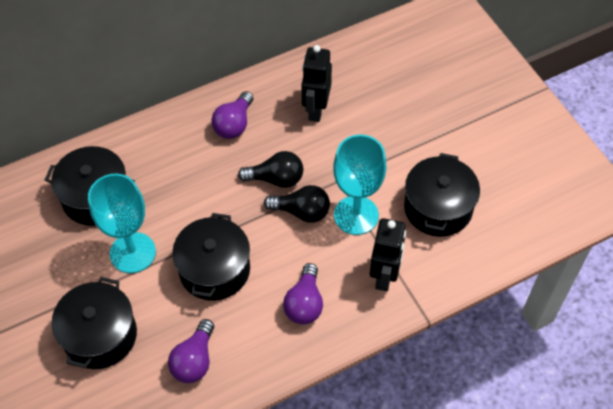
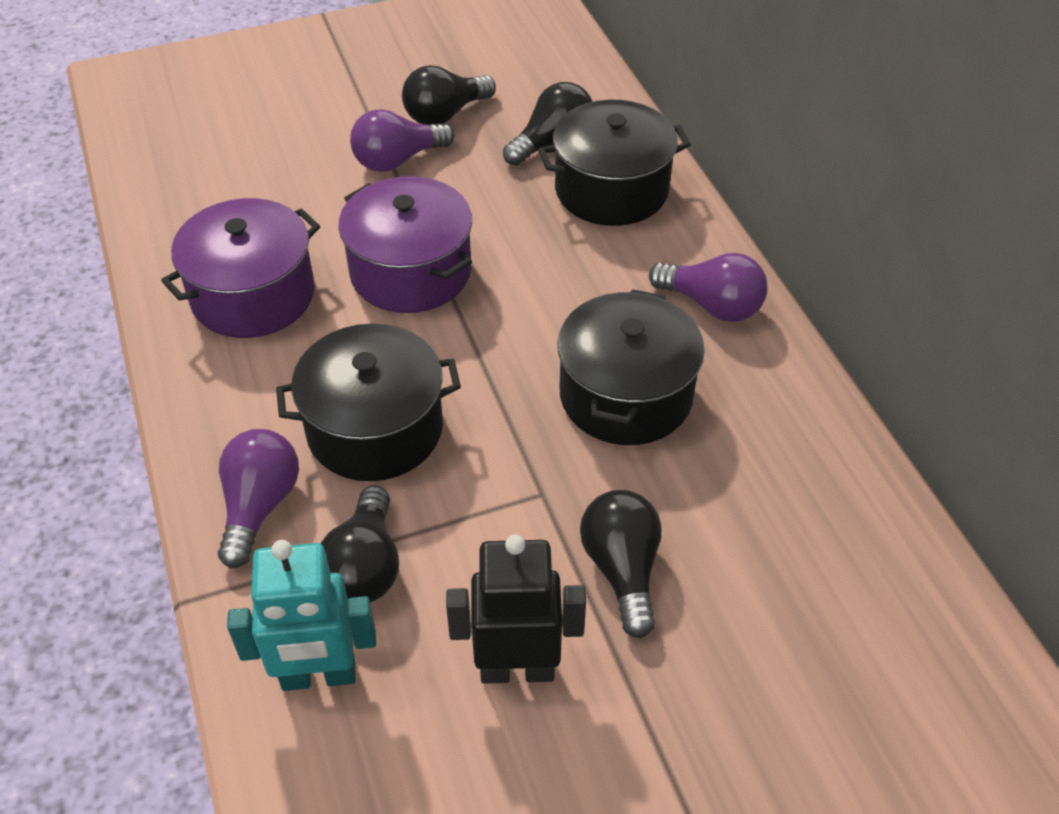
black light bulb: 2 -> 4
black pot: 4 -> 3
black robot: 2 -> 1
purple pot: 0 -> 2
turquoise goblet: 2 -> 0
turquoise robot: 0 -> 1

